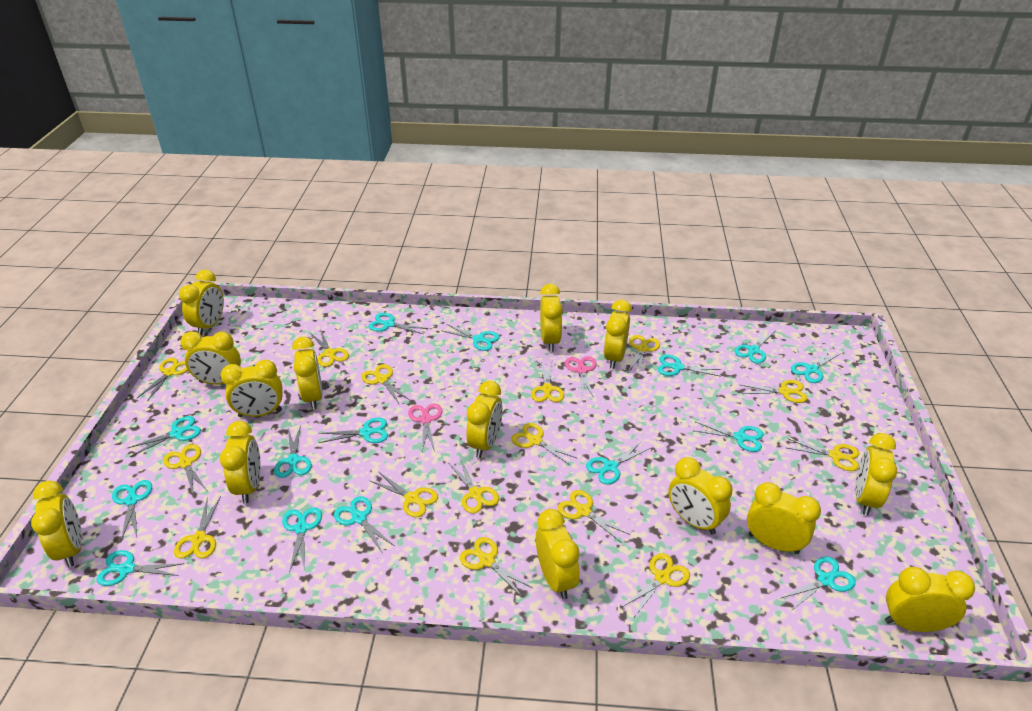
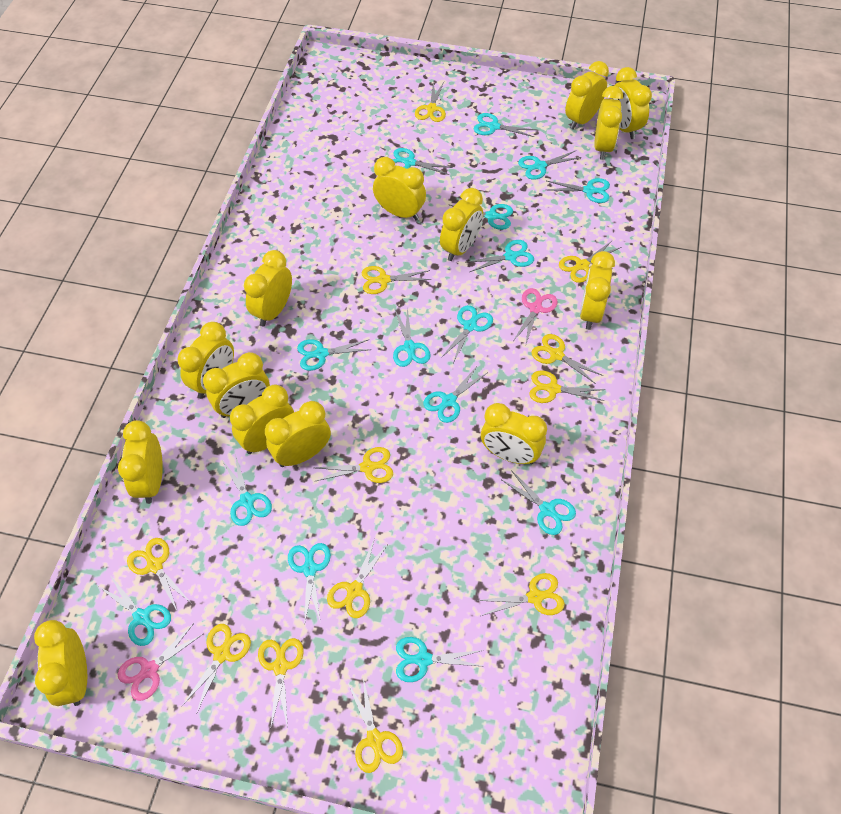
yellow scissors: 15 -> 12

